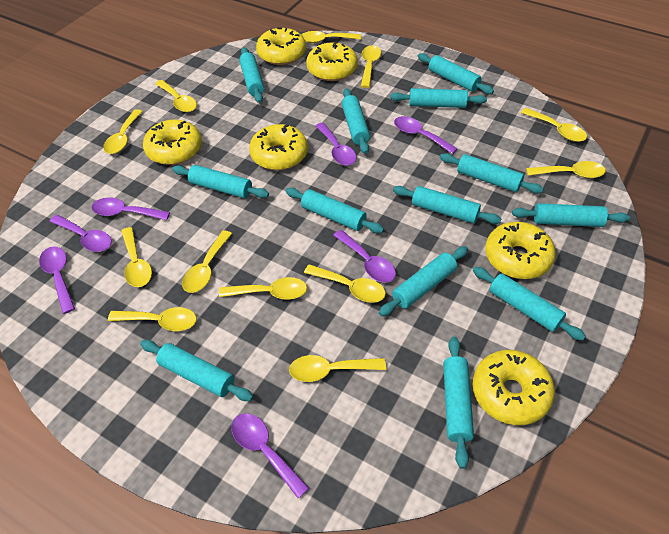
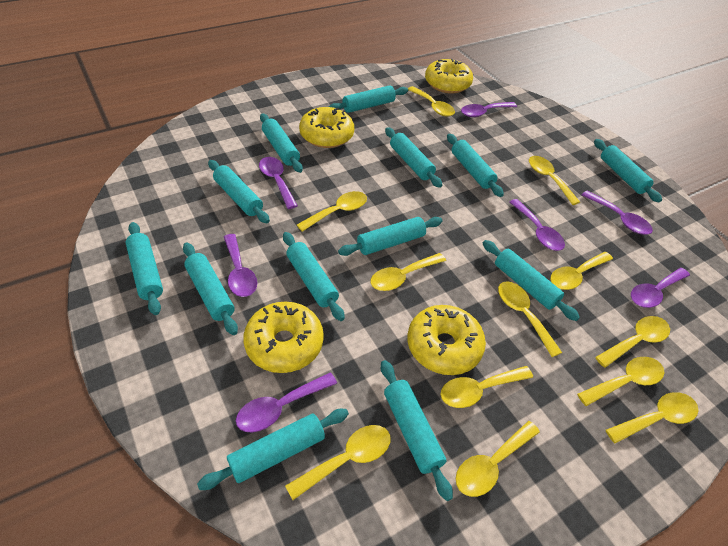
yellow donut: 6 -> 4

